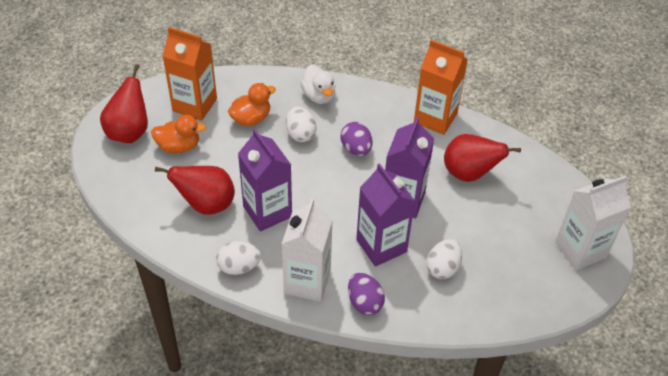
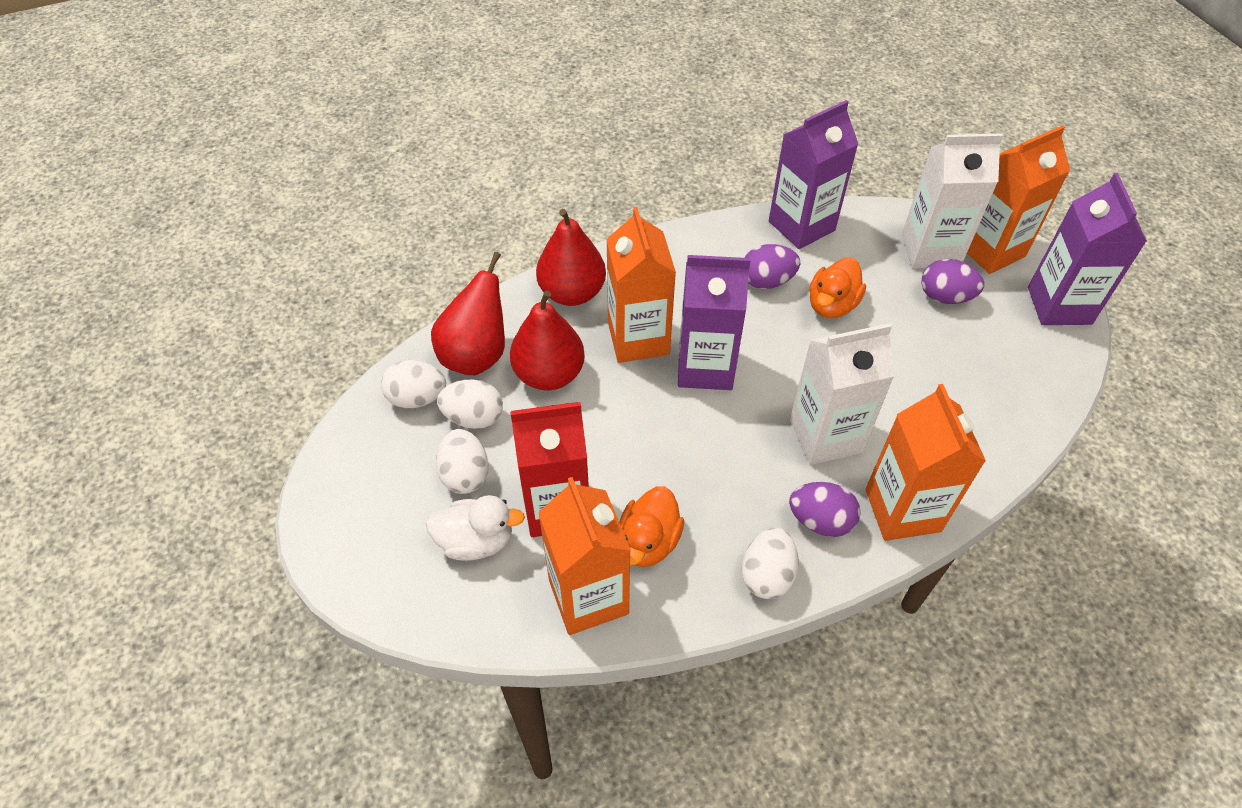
orange carton: 2 -> 4
purple egg: 2 -> 3
red carton: 0 -> 1
white egg: 3 -> 4

